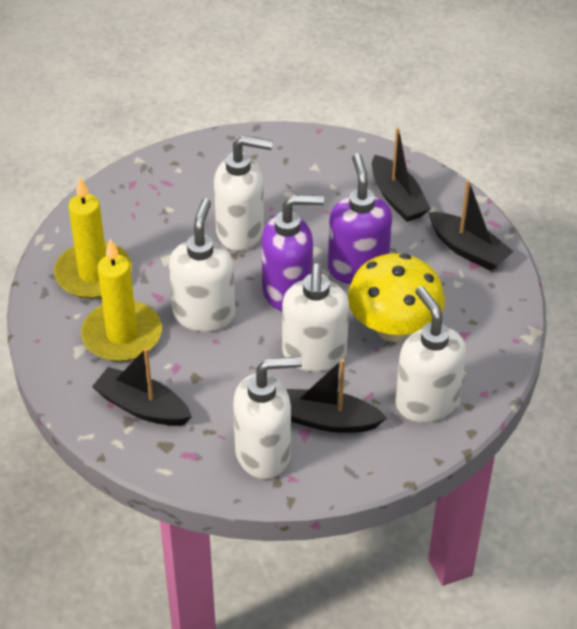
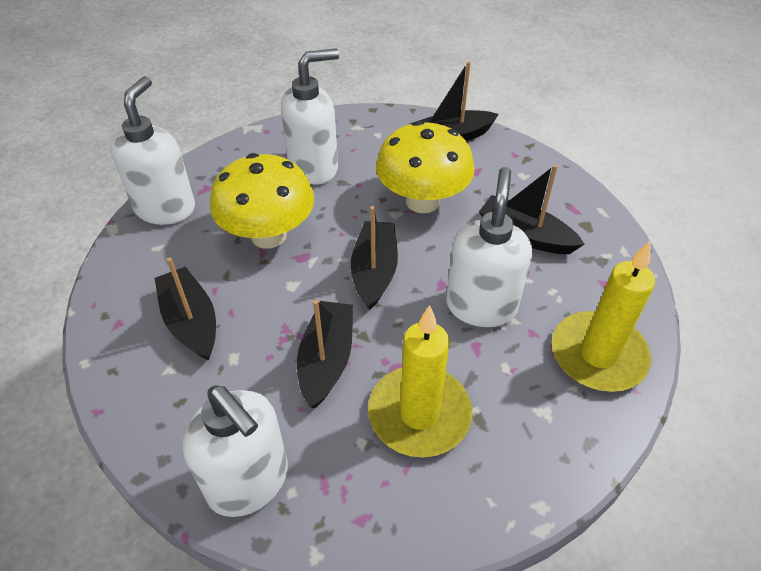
black boat: 4 -> 5
purple soap dispenser: 2 -> 0
white soap dispenser: 5 -> 4
yellow mushroom: 1 -> 2

